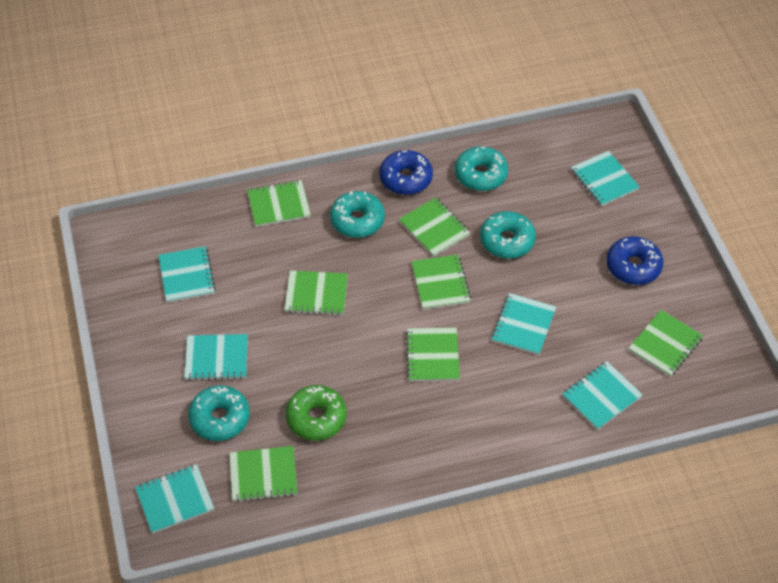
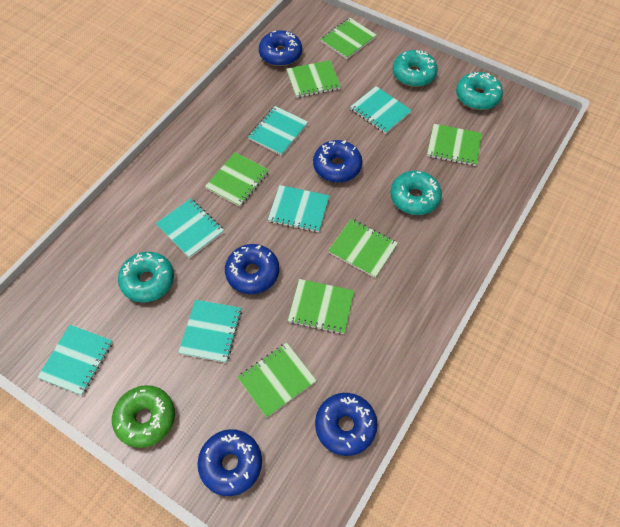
blue donut: 2 -> 5

